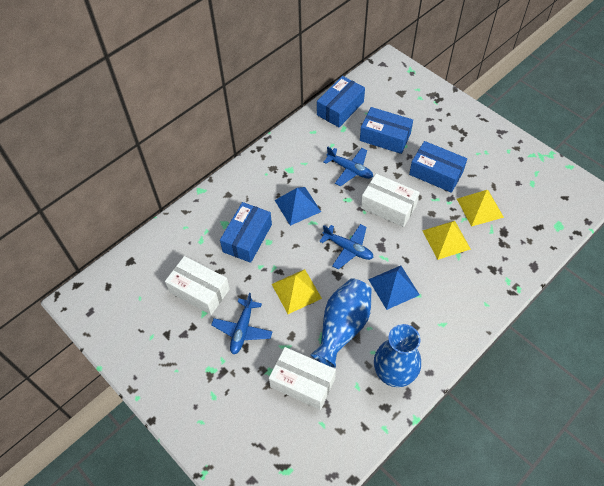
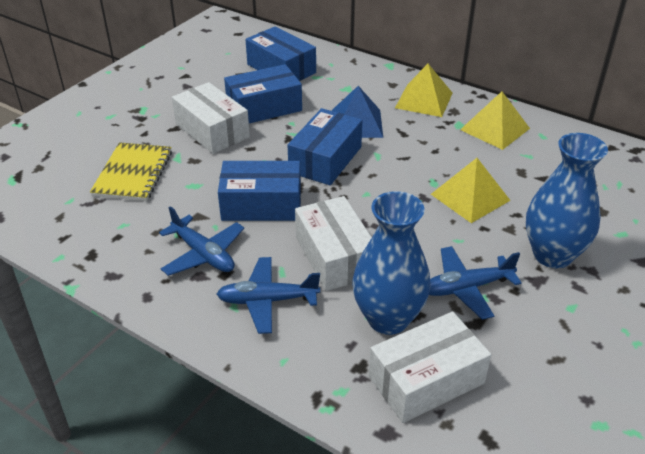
blue pyramid: 2 -> 1
yellow notebook: 0 -> 1

